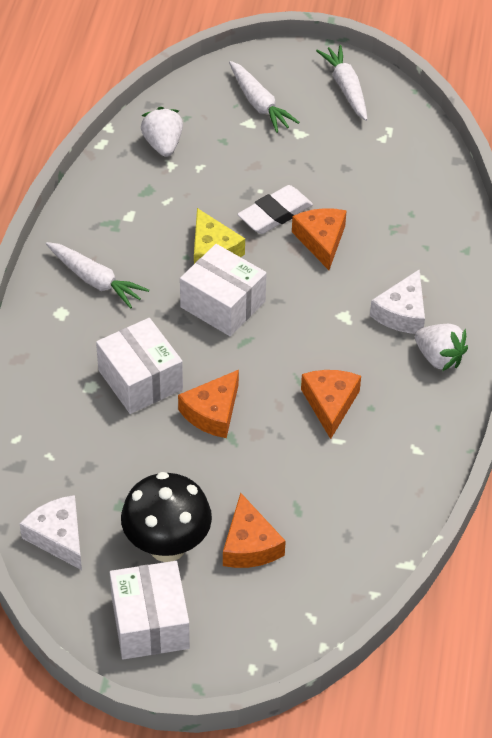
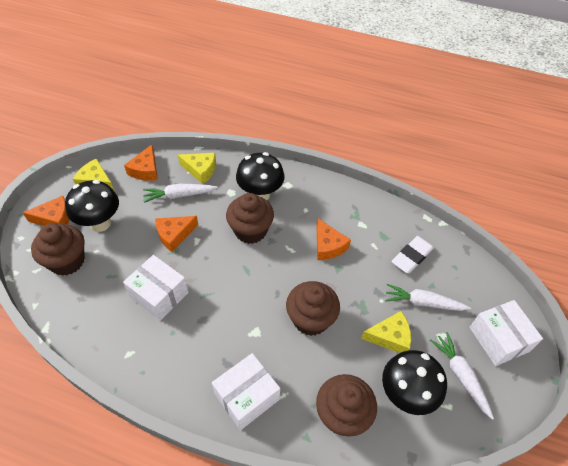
black mushroom: 1 -> 3
brown cupcake: 0 -> 4
white cheese: 2 -> 0
white strawberry: 2 -> 0
yellow cheese: 1 -> 3

